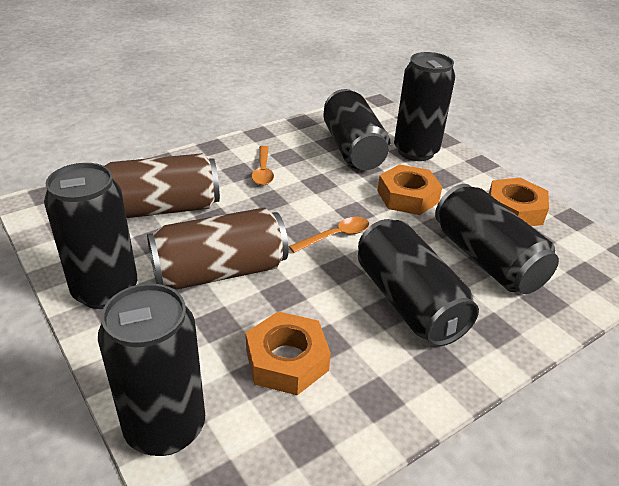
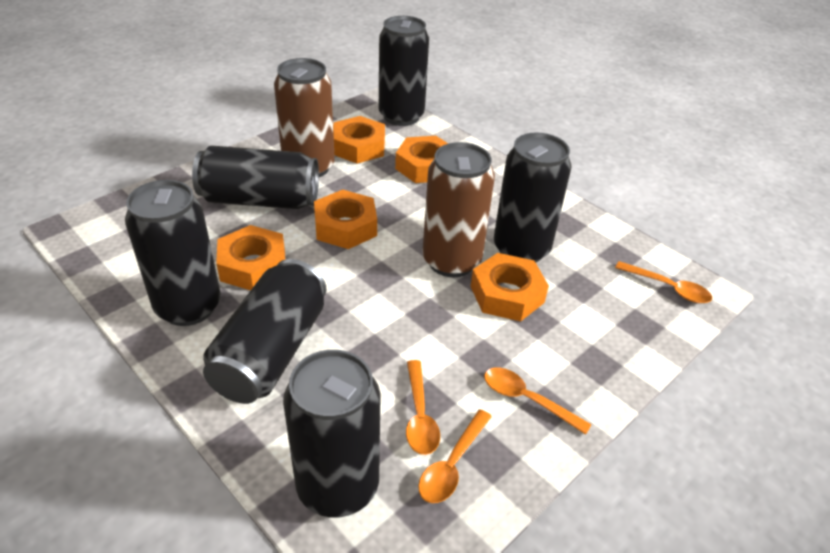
orange nut: 3 -> 5
orange spoon: 2 -> 4

